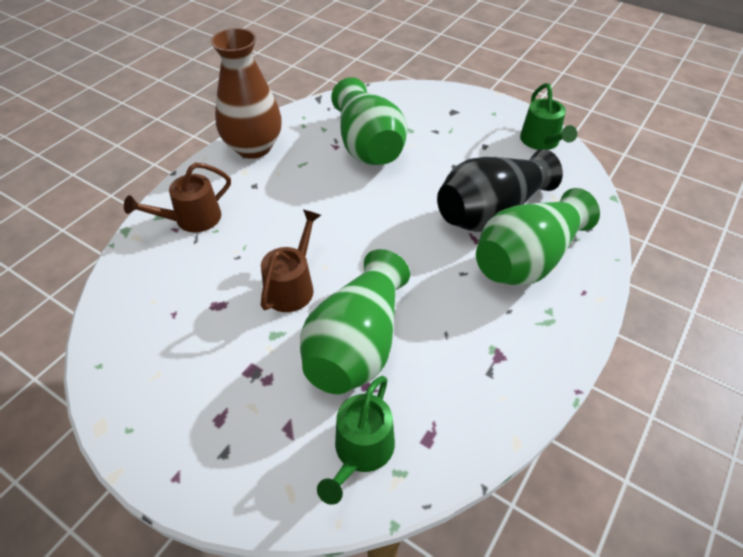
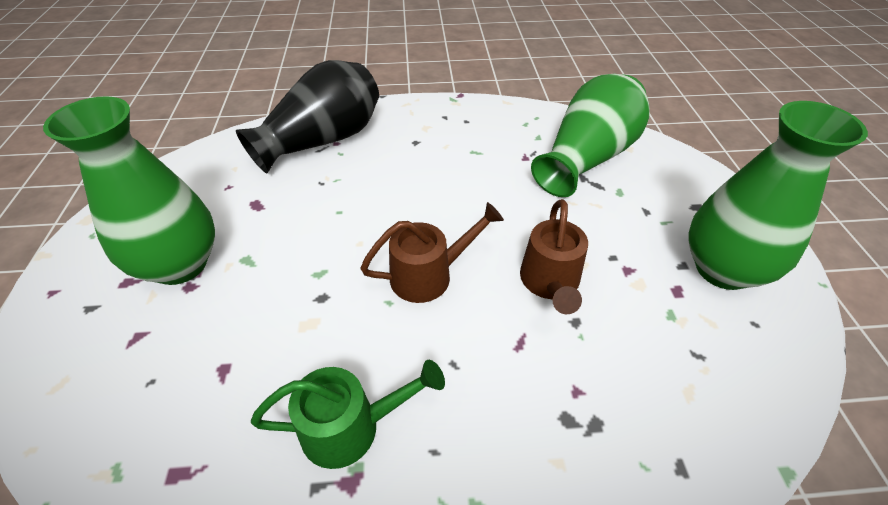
brown vase: 1 -> 0
green watering can: 2 -> 1

